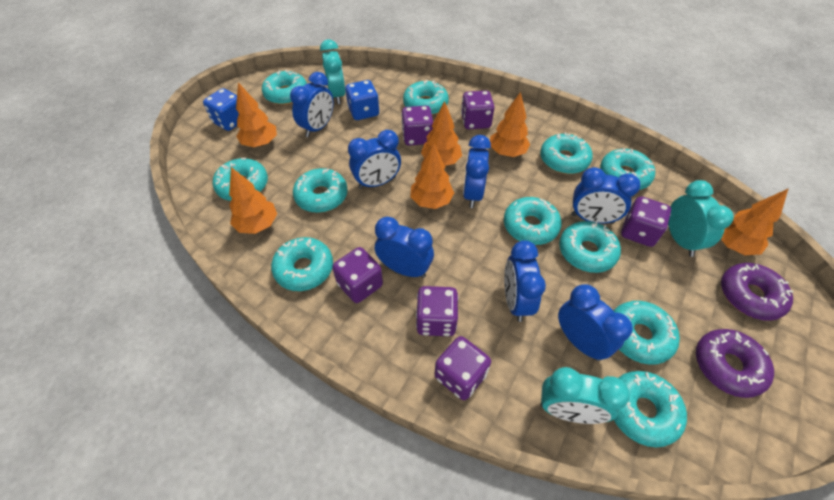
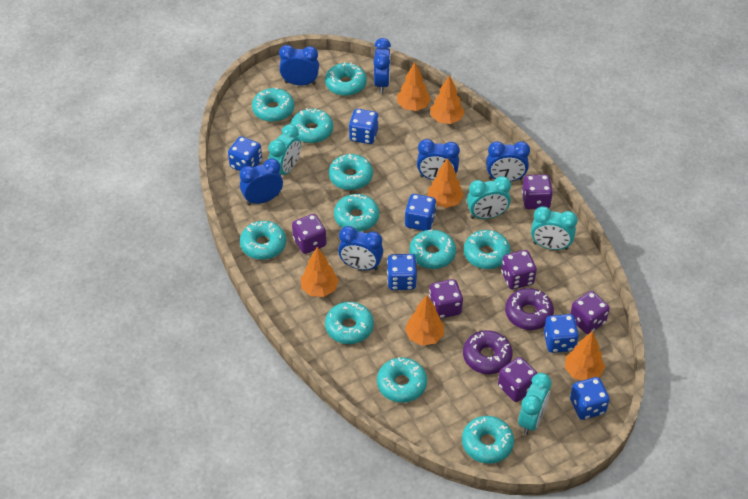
blue clock: 7 -> 6
blue dice: 2 -> 6
turquoise clock: 3 -> 4

